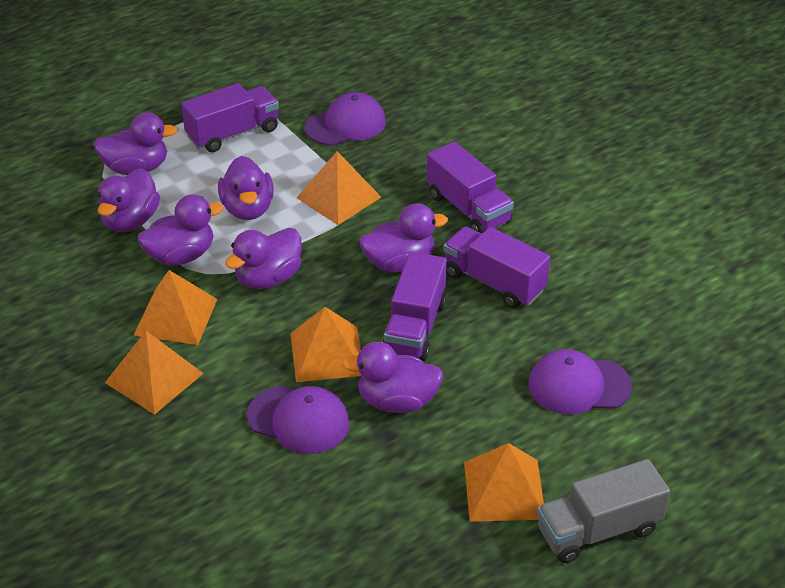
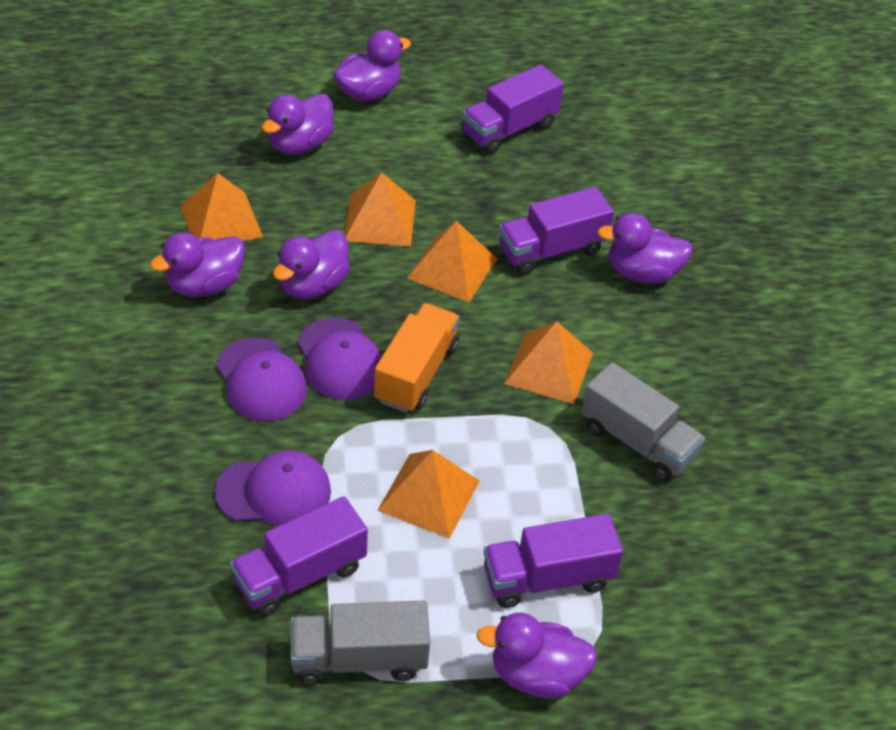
grey truck: 1 -> 2
orange truck: 0 -> 1
purple duck: 7 -> 6

